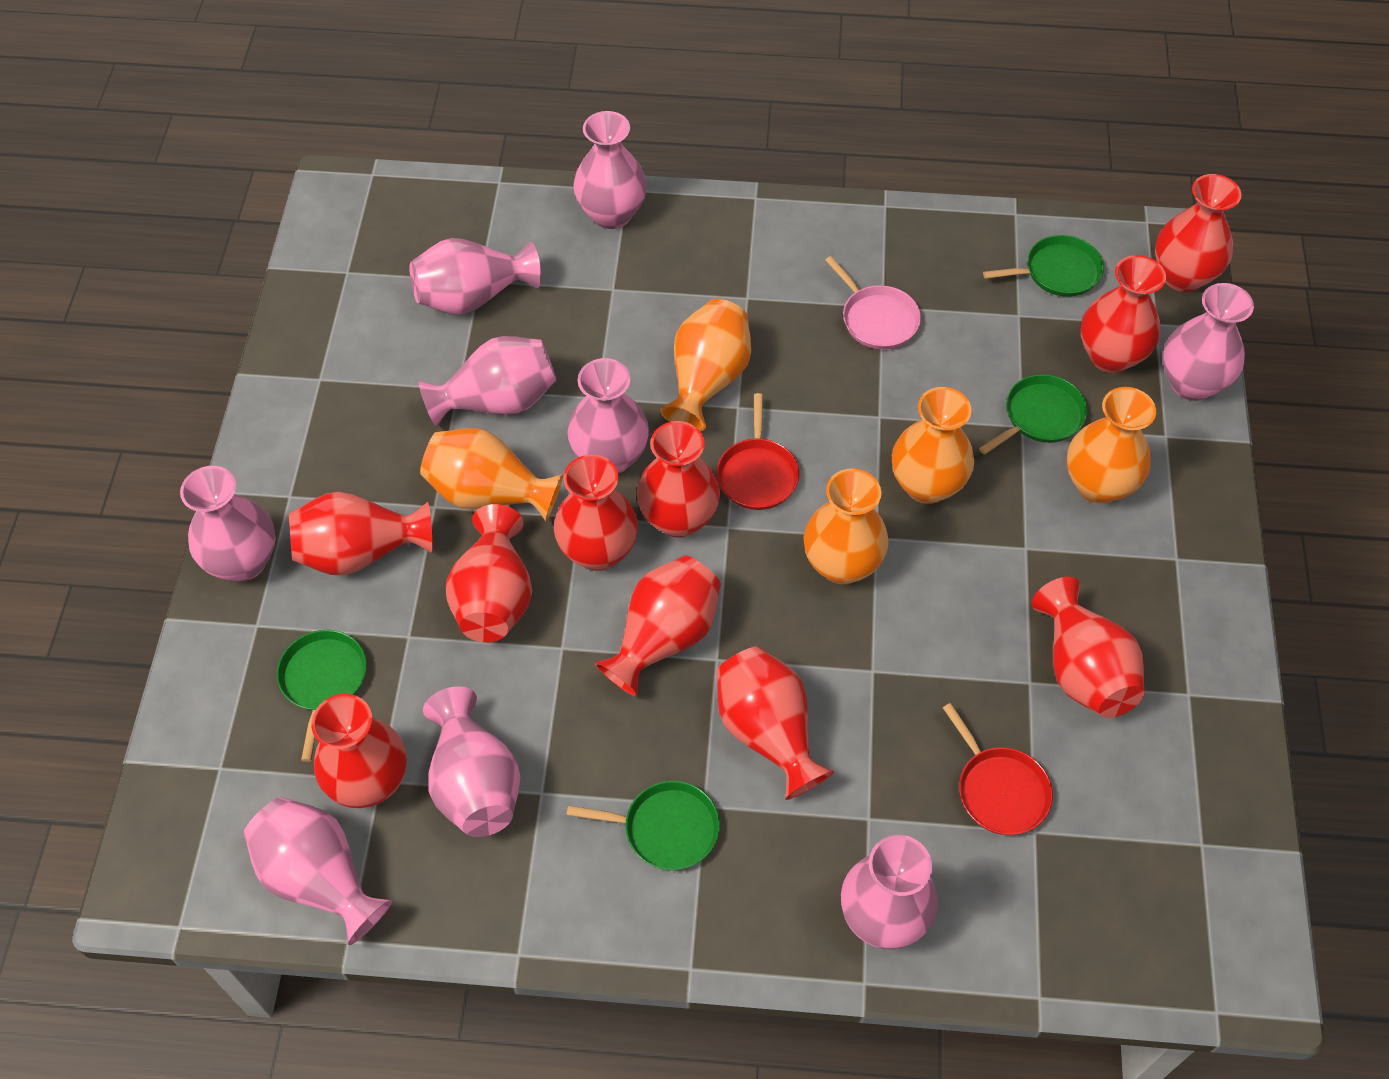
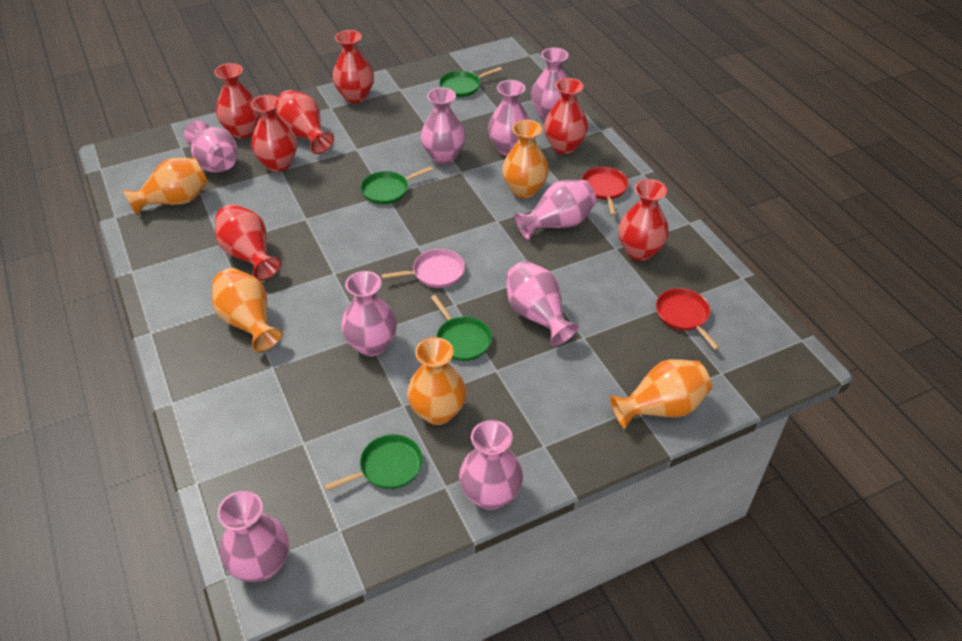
red vase: 10 -> 7

